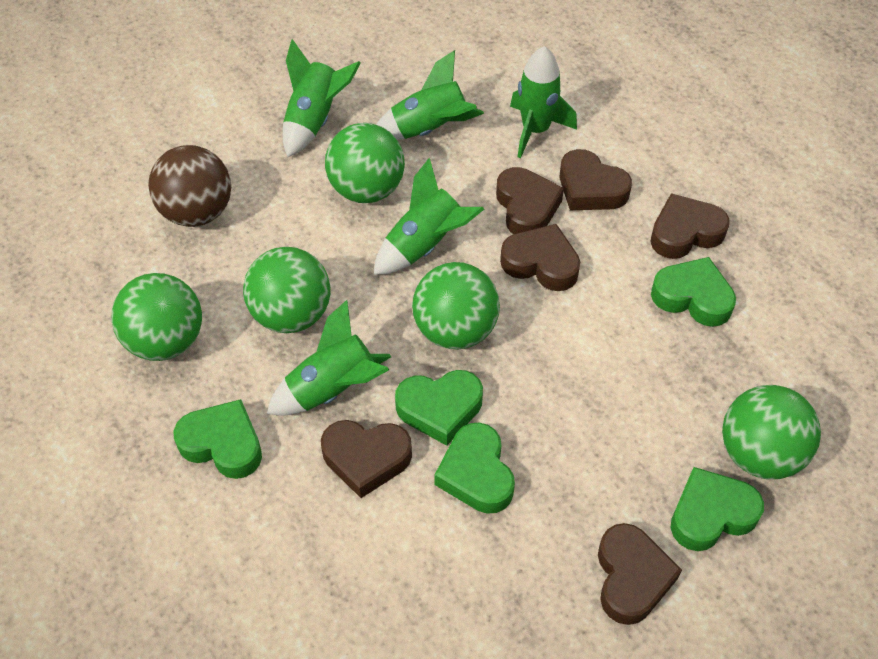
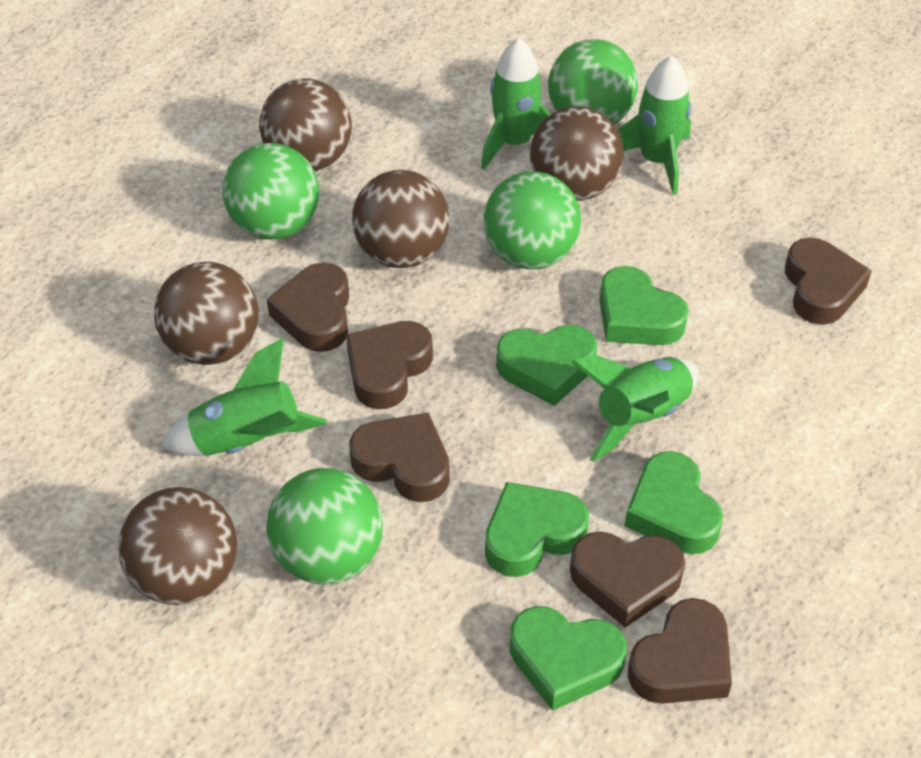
brown ball: 1 -> 5
green ball: 5 -> 4
green rocket: 5 -> 4

